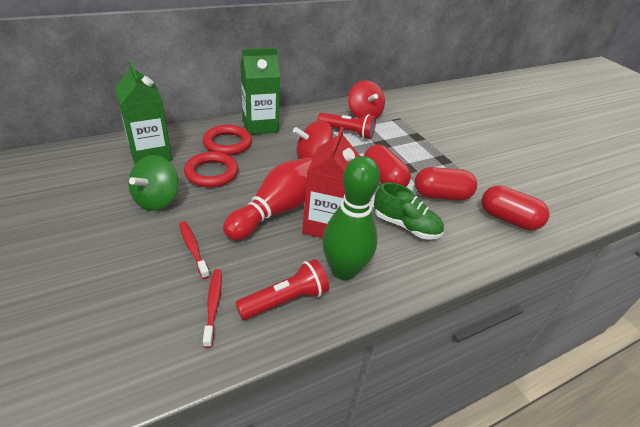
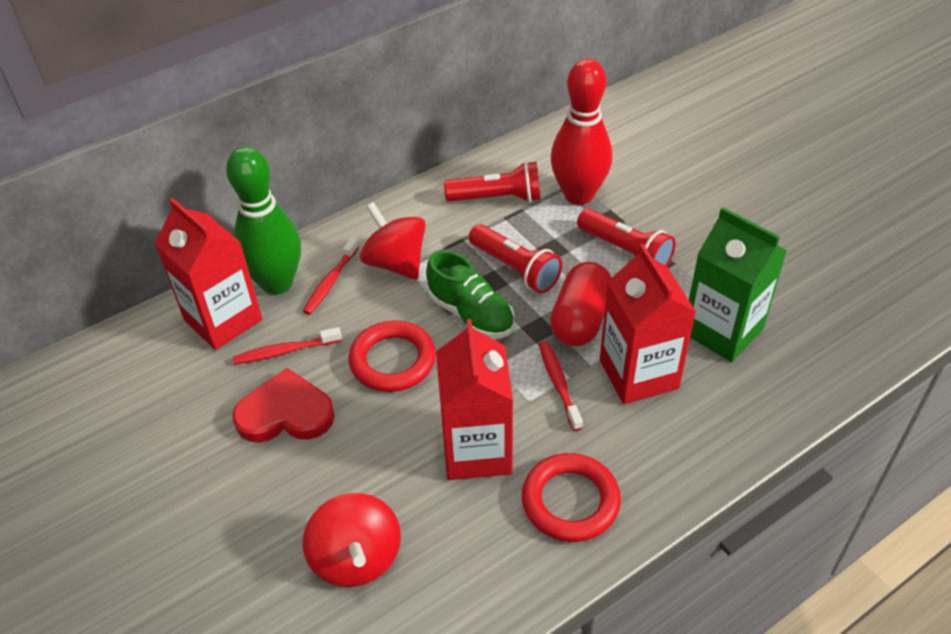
green carton: 2 -> 1
green spinning top: 1 -> 0
red capsule: 3 -> 1
red carton: 1 -> 3
red flashlight: 2 -> 3
red heart: 0 -> 1
red toothbrush: 2 -> 3

